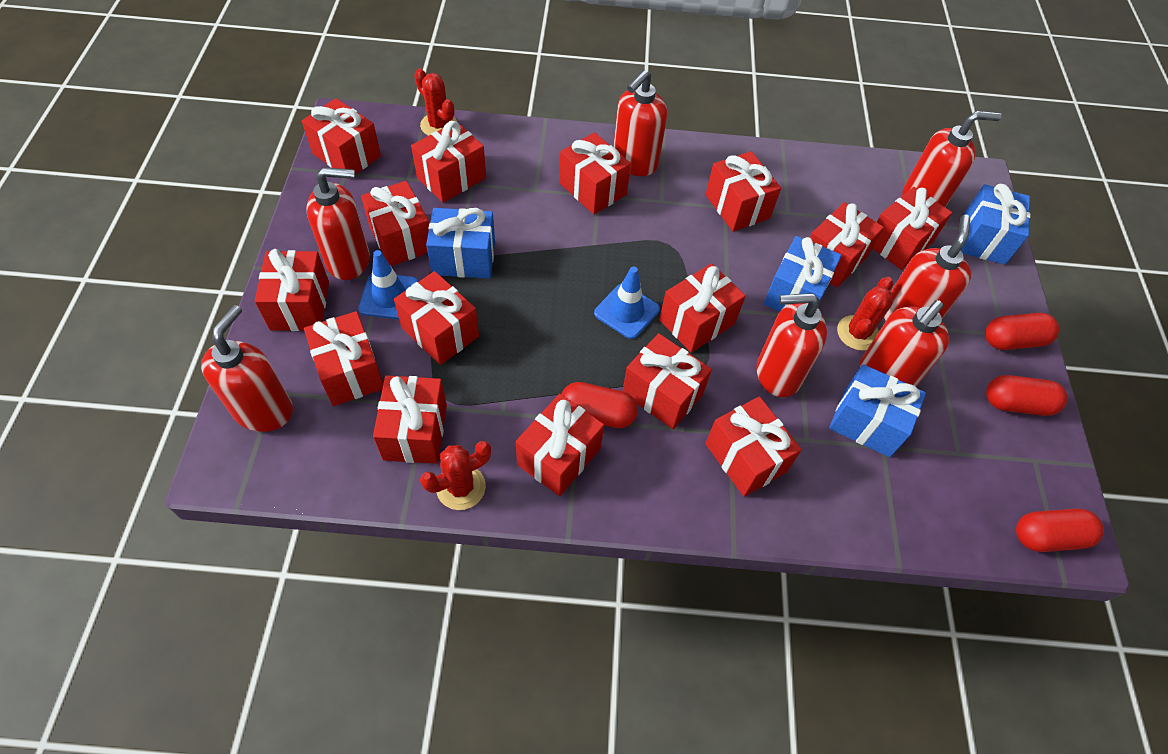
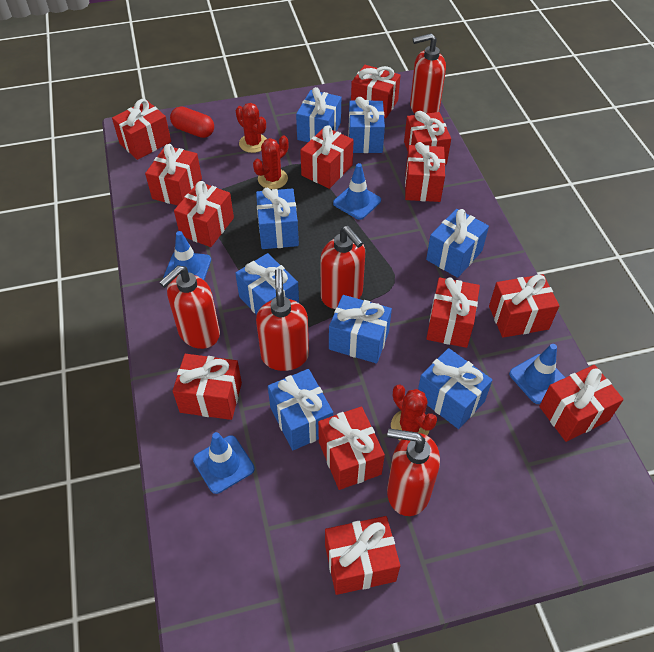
blue gift: 4 -> 8
blue traffic cone: 2 -> 4
red capsule: 4 -> 1
red gift: 15 -> 13
red soap dispenser: 7 -> 5

